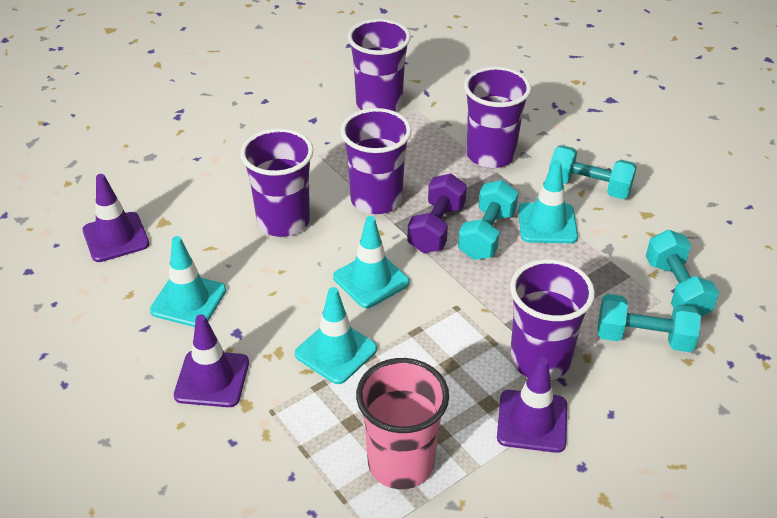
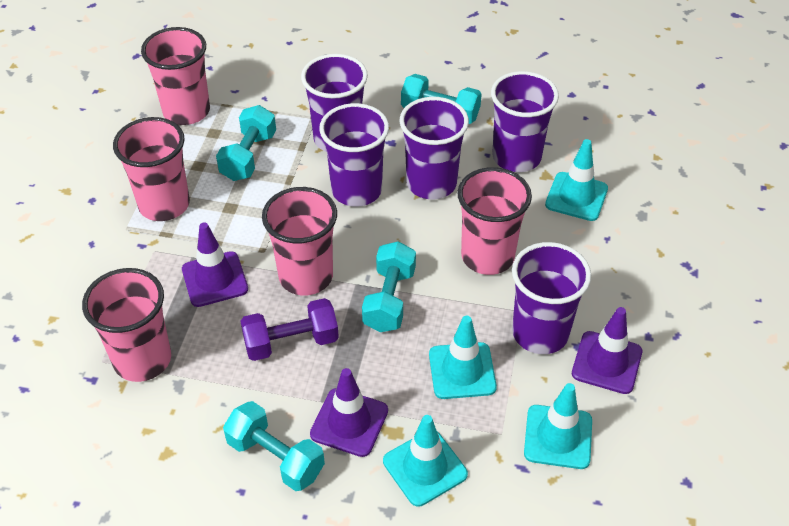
pink cup: 1 -> 5

